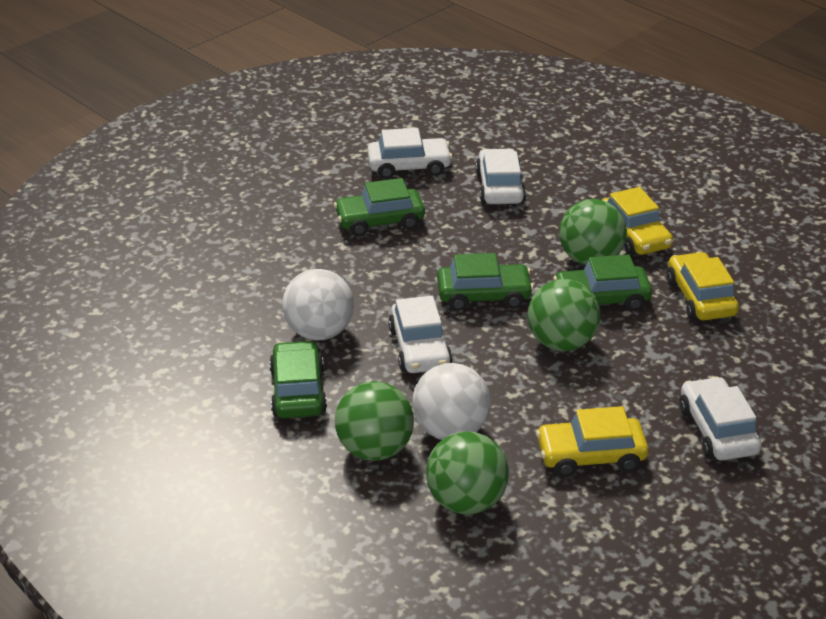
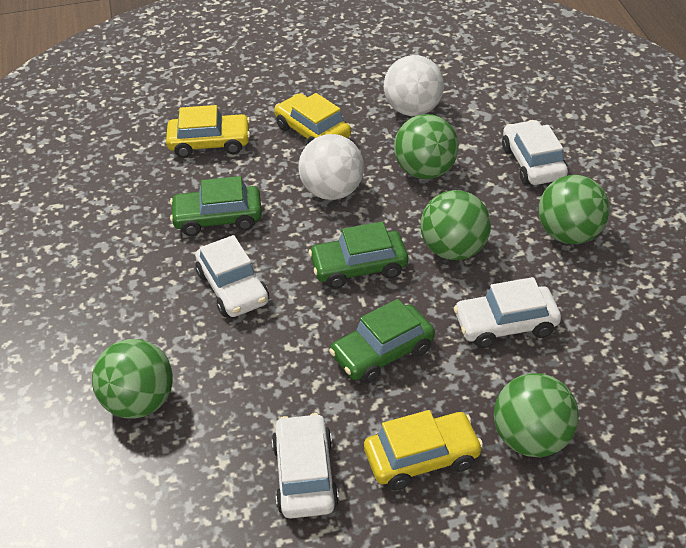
green ball: 4 -> 5
green car: 4 -> 3

